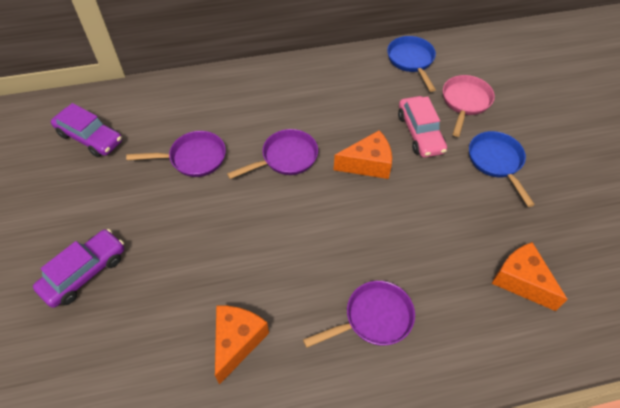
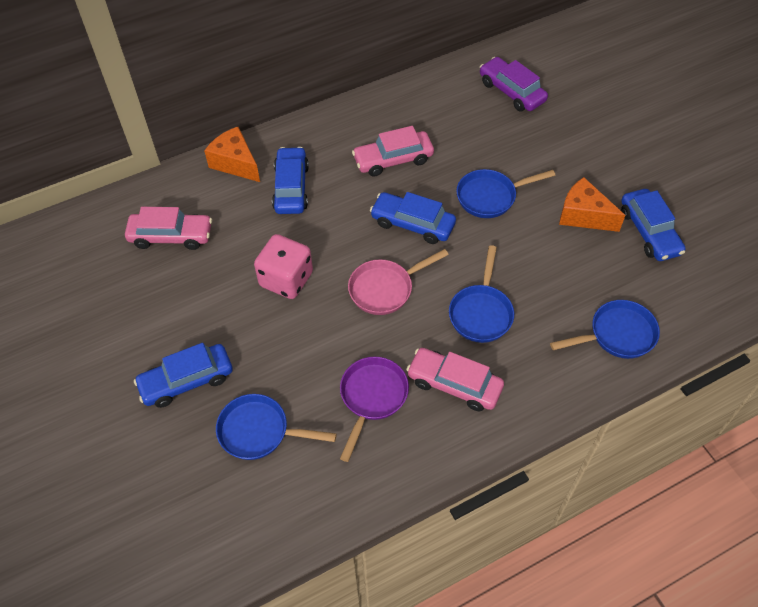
blue car: 0 -> 4
blue pan: 2 -> 4
orange cheese: 3 -> 2
pink car: 1 -> 3
pink dice: 0 -> 1
purple car: 2 -> 1
purple pan: 3 -> 1

